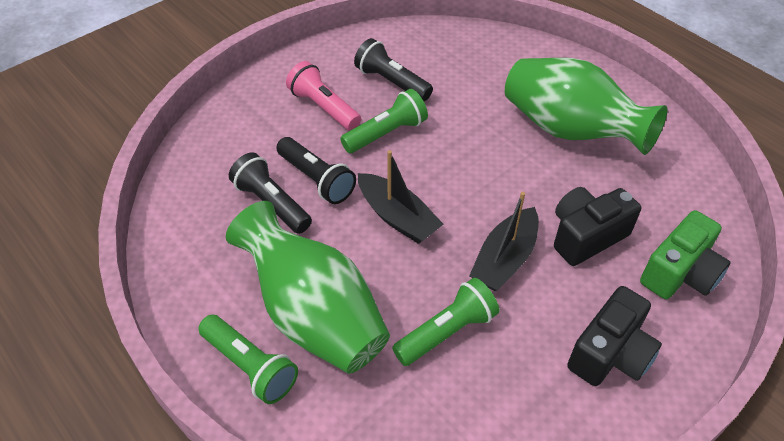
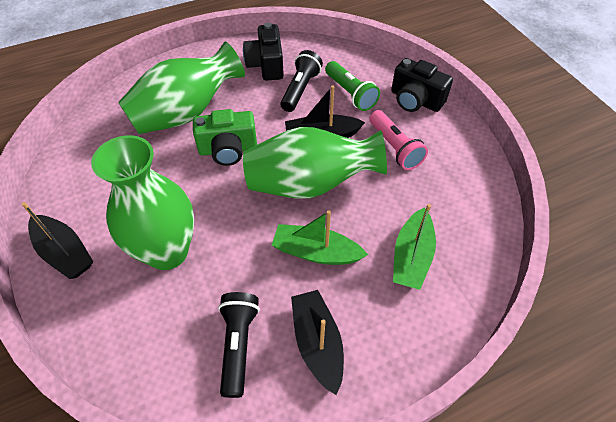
black boat: 2 -> 3
black flashlight: 3 -> 2
green boat: 0 -> 2
green flashlight: 3 -> 1
green vase: 2 -> 3

